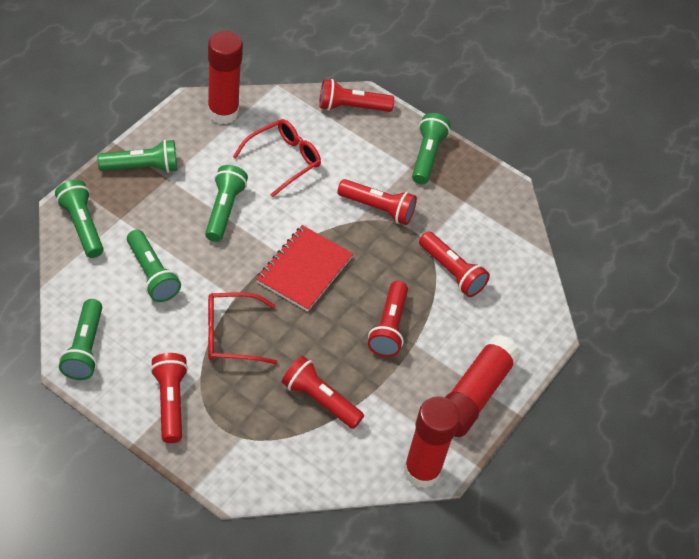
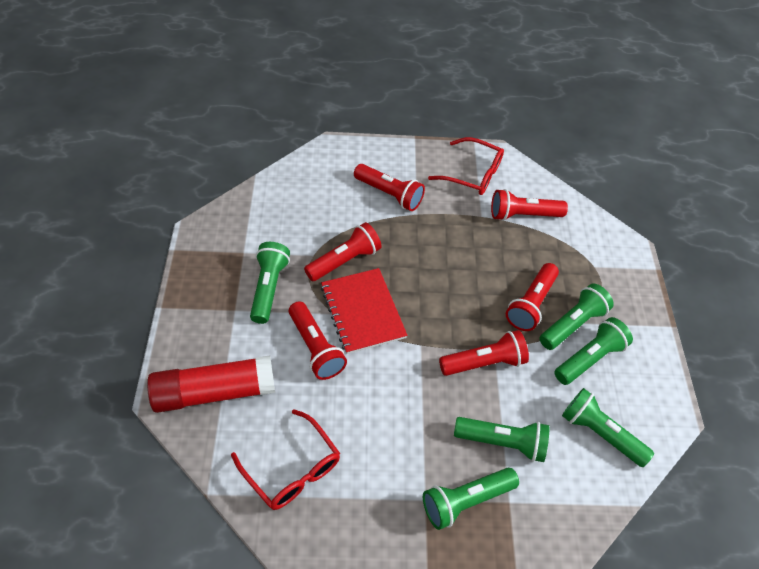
red glue stick: 3 -> 1

